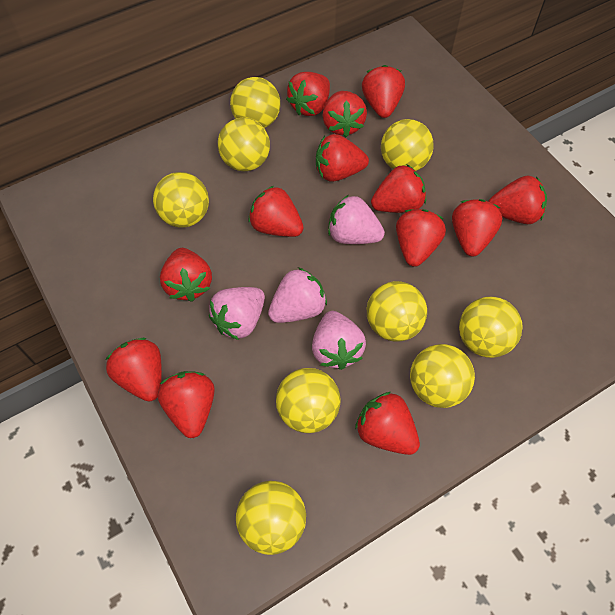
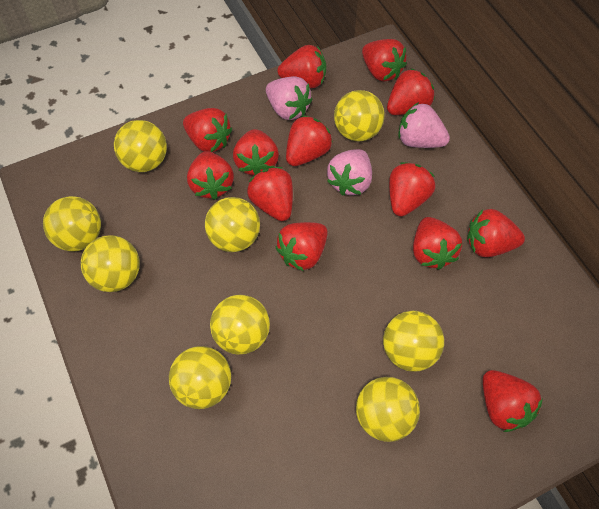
pink strawberry: 4 -> 3

